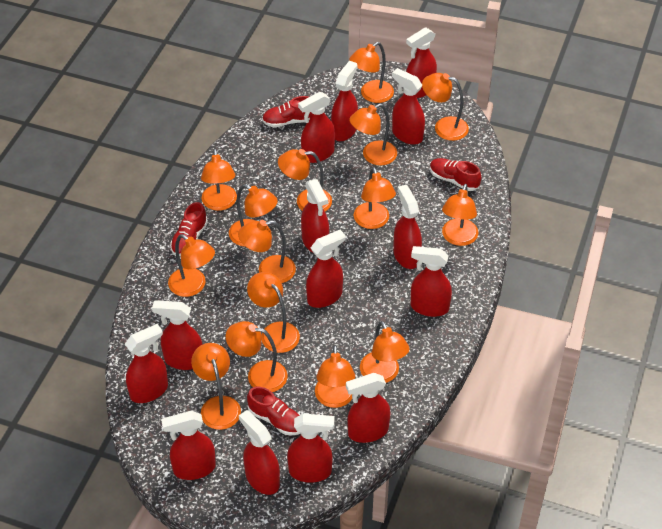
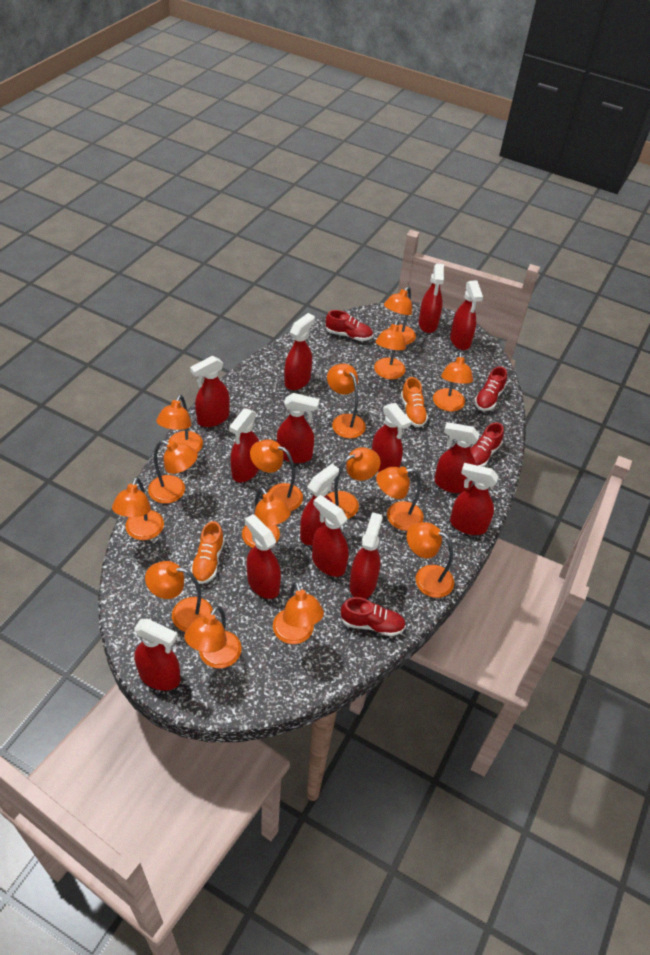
orange shoe: 0 -> 2

